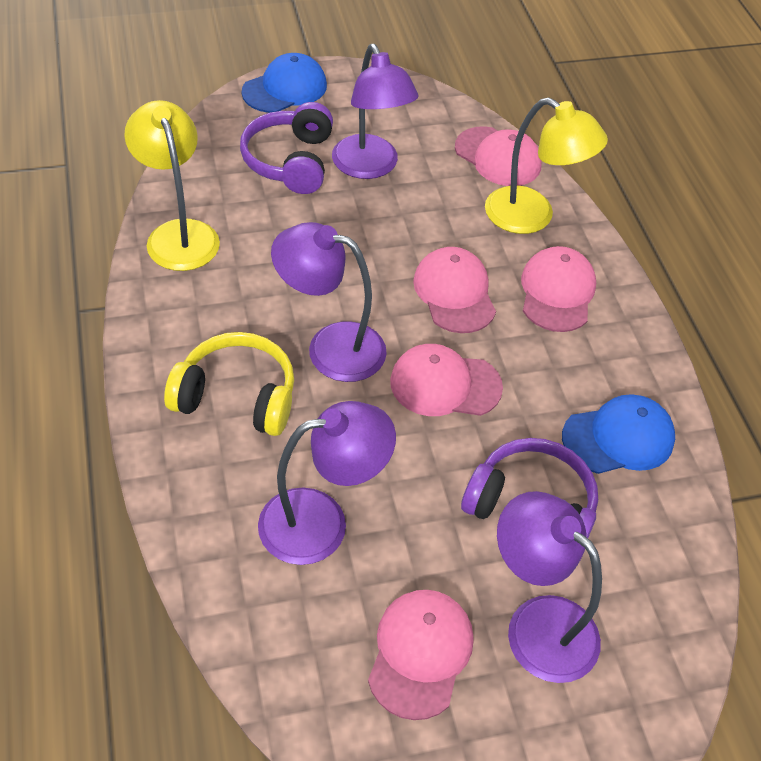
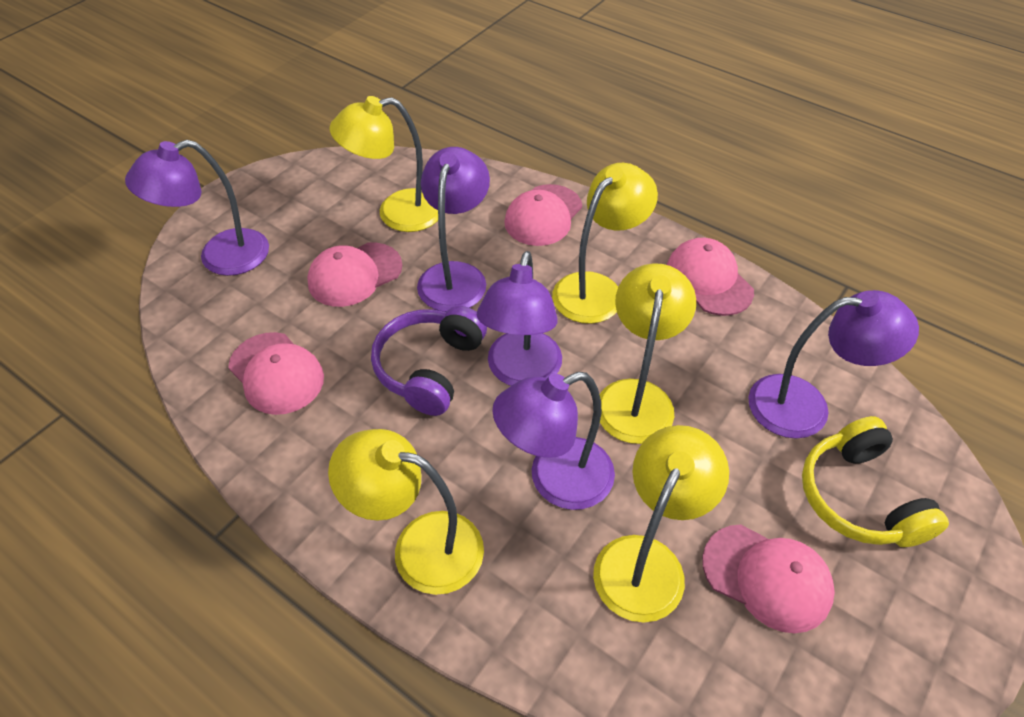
blue cap: 2 -> 0
purple headphones: 2 -> 1
purple lamp: 4 -> 5
yellow lamp: 2 -> 5

